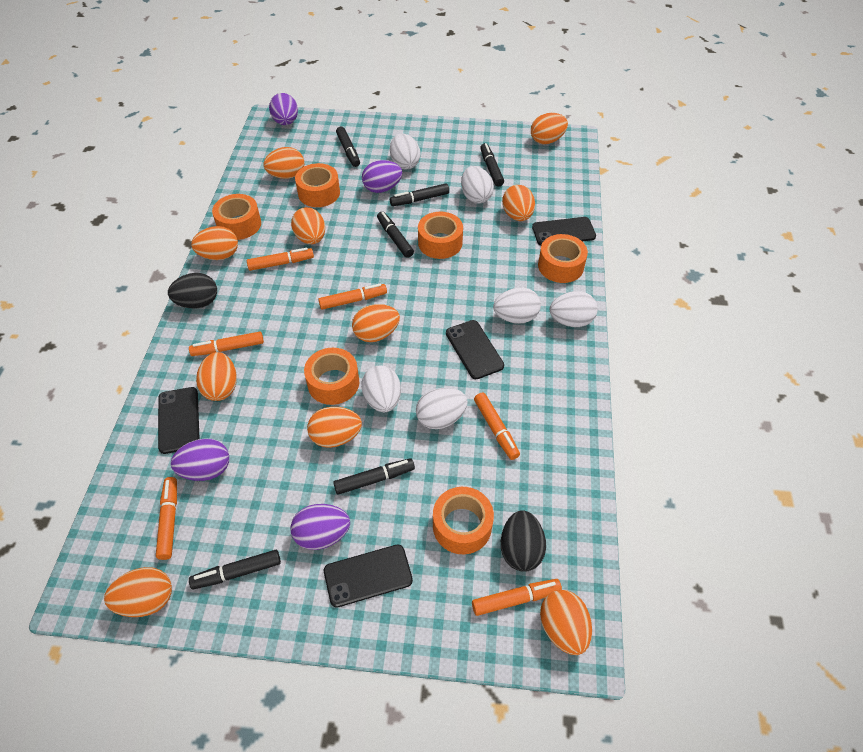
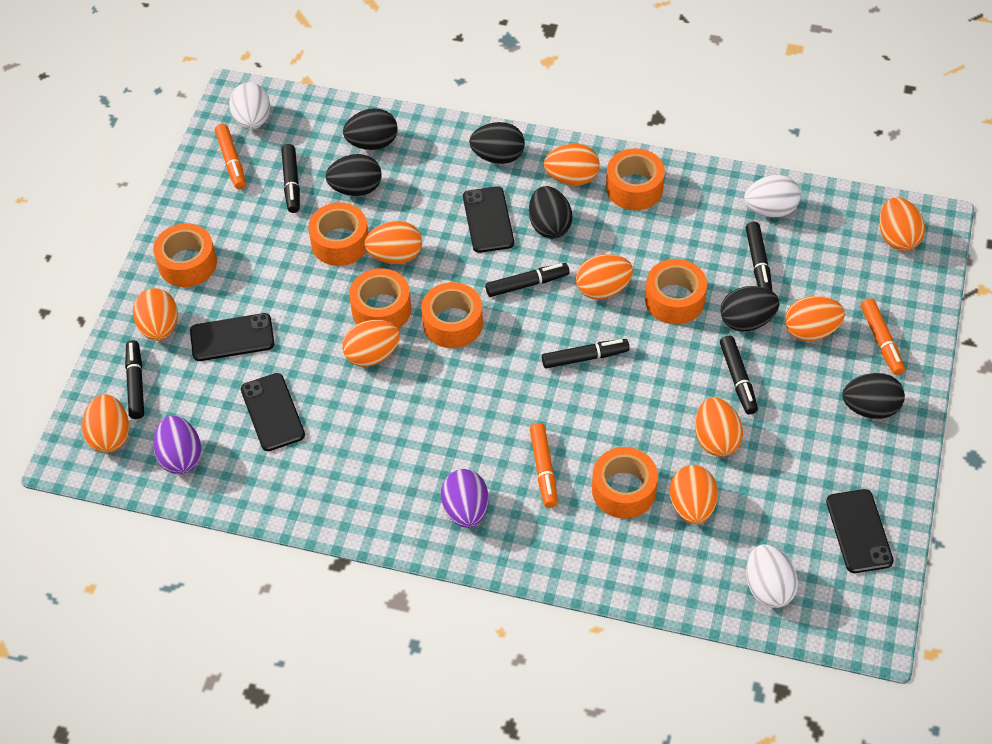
black egg: 2 -> 6
orange marker: 6 -> 3
orange tape: 6 -> 7
purple egg: 4 -> 2
white egg: 6 -> 3

